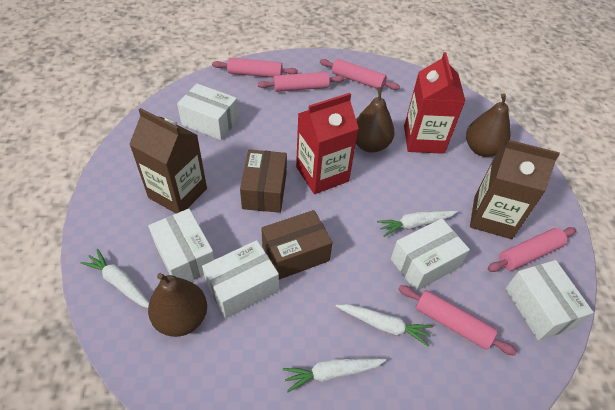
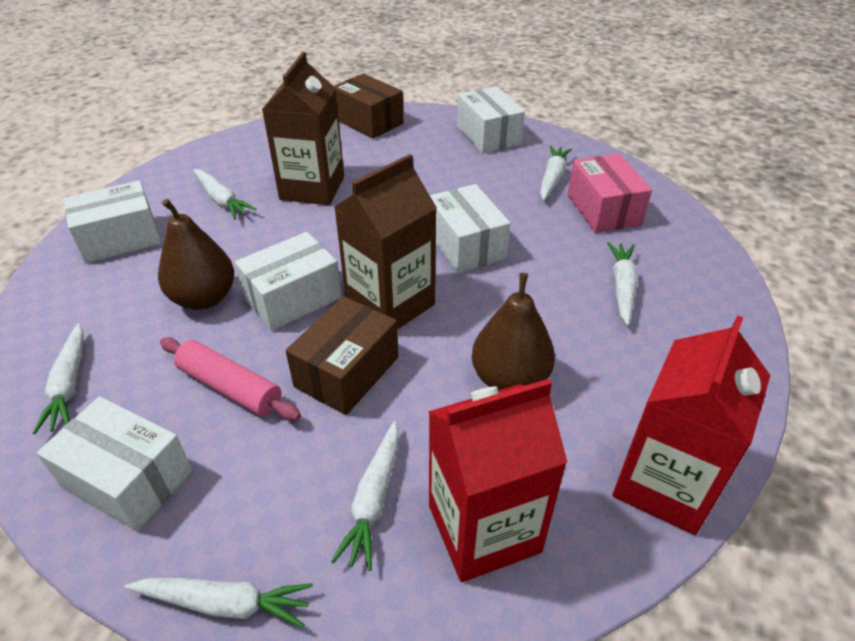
brown pear: 3 -> 2
pink box: 0 -> 1
pink rolling pin: 5 -> 1
white carrot: 4 -> 6

